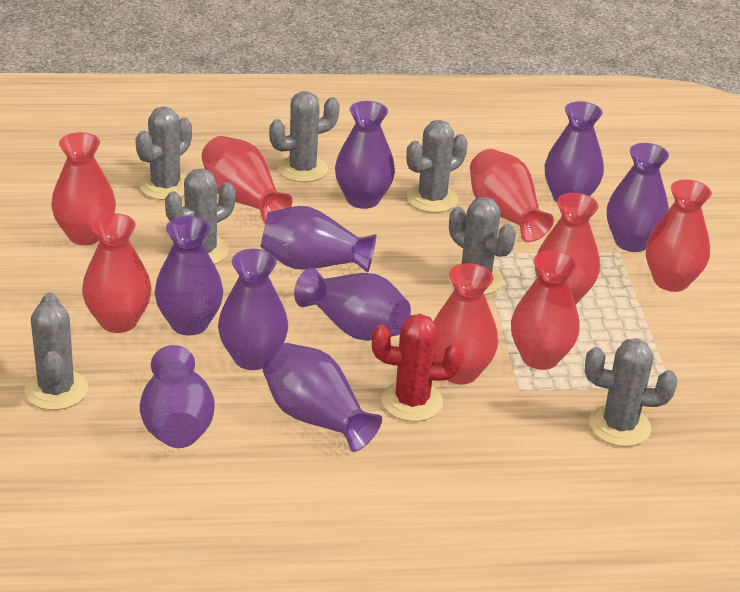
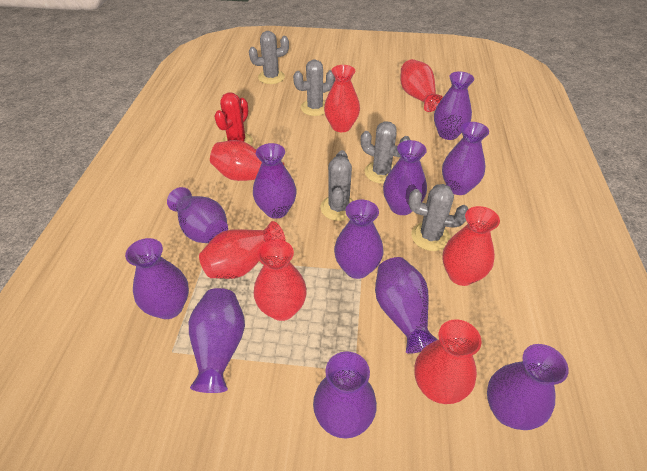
grey cactus: 7 -> 5
purple vase: 9 -> 11
red vase: 8 -> 7

